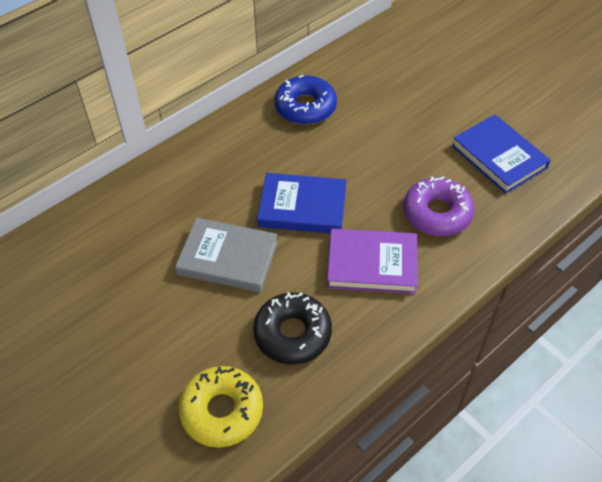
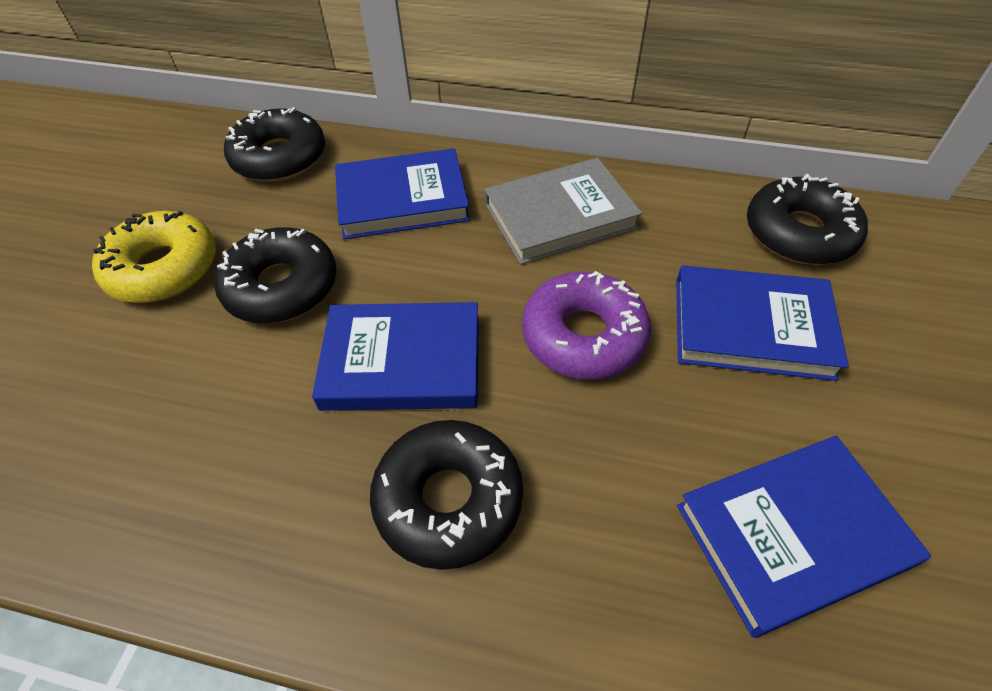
black donut: 1 -> 4
blue book: 2 -> 4
blue donut: 1 -> 0
purple book: 1 -> 0

